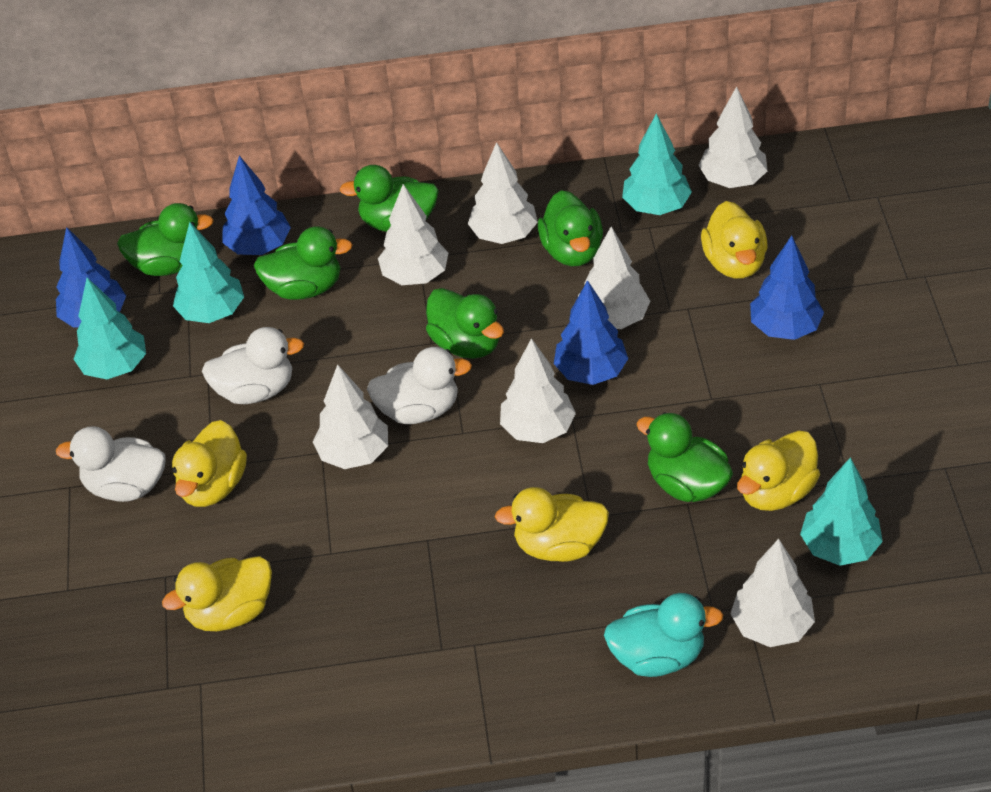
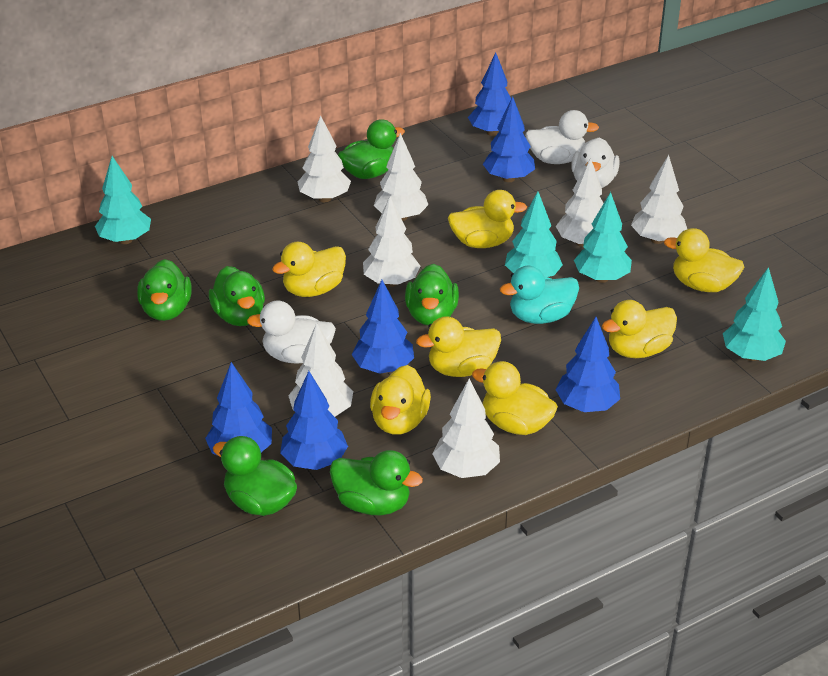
blue tree: 4 -> 6
yellow duck: 5 -> 7

